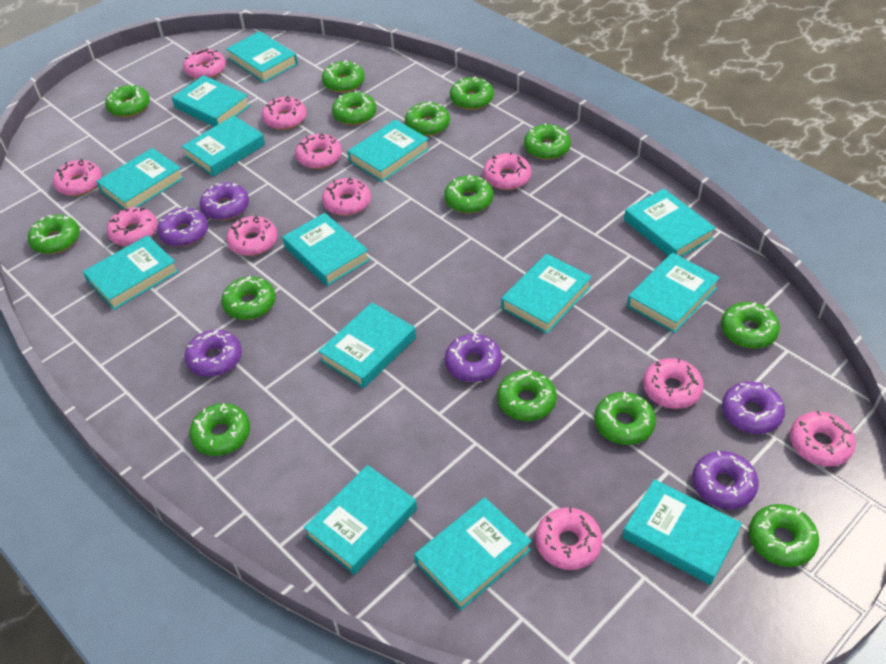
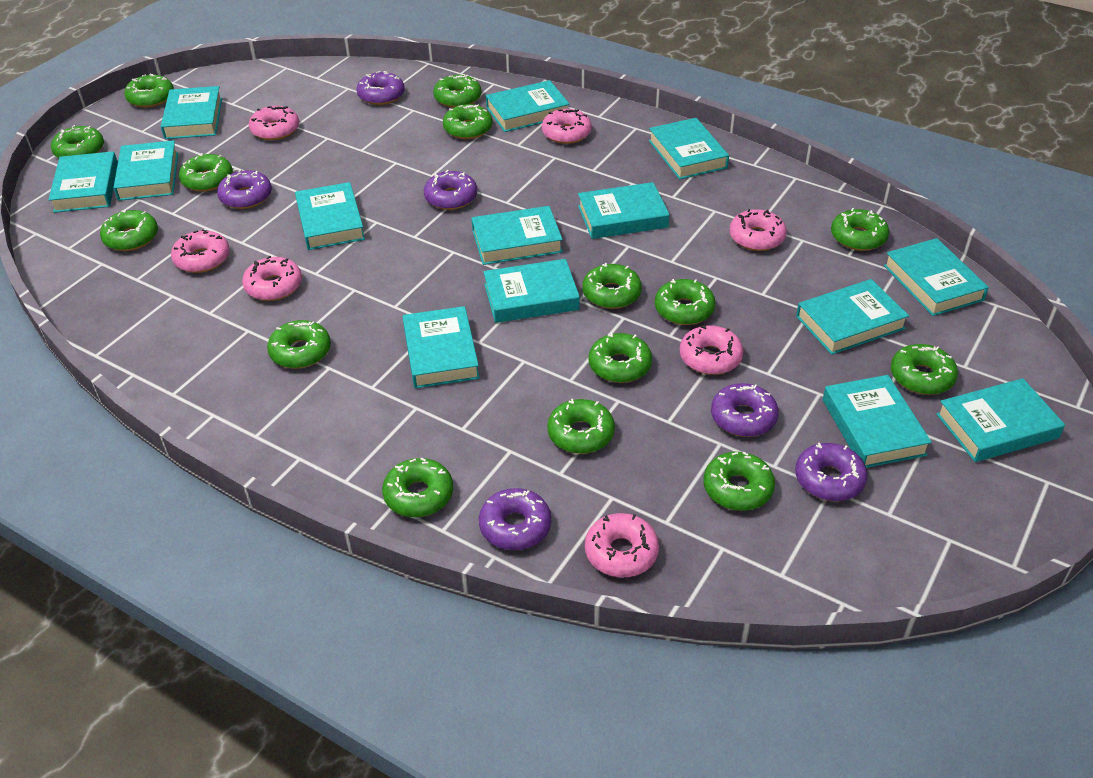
green donut: 14 -> 15
pink donut: 11 -> 7

